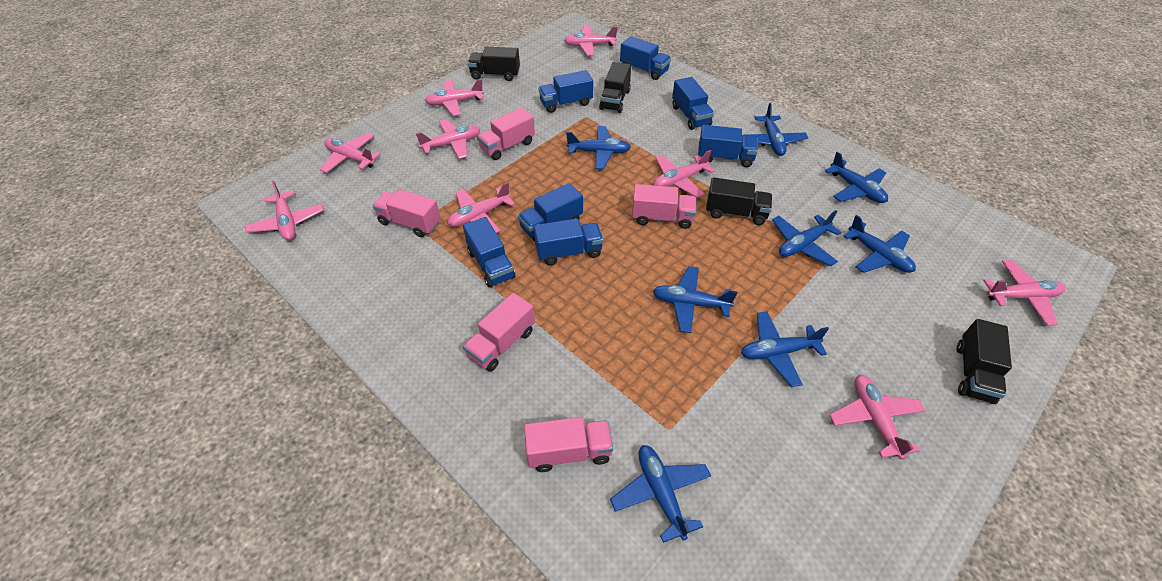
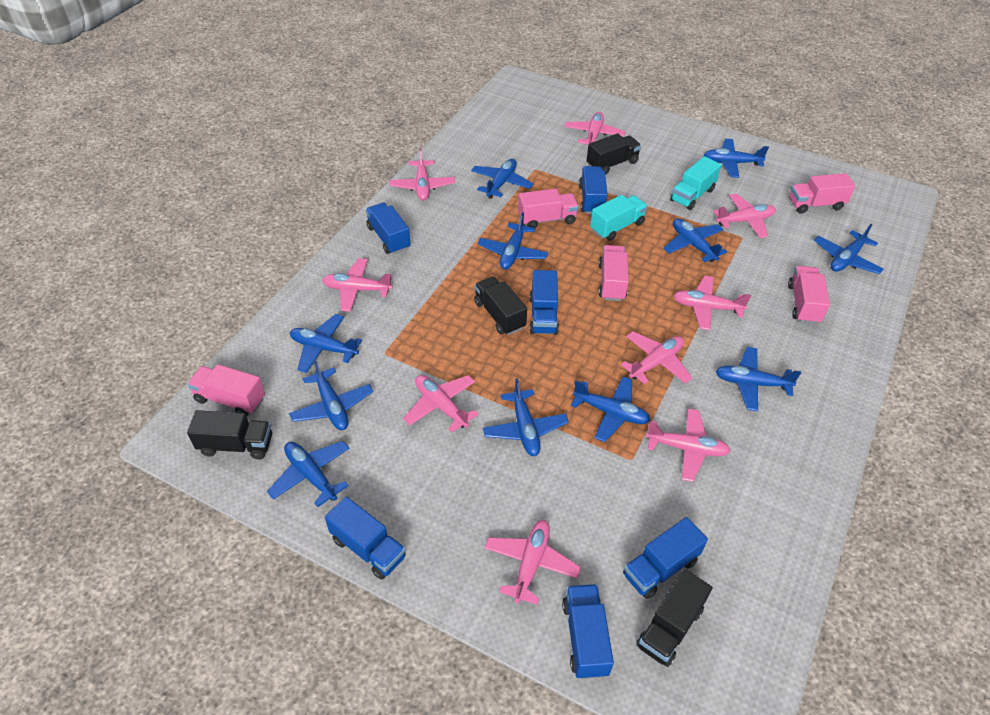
blue plane: 8 -> 11
blue truck: 7 -> 6
turquoise truck: 0 -> 2

